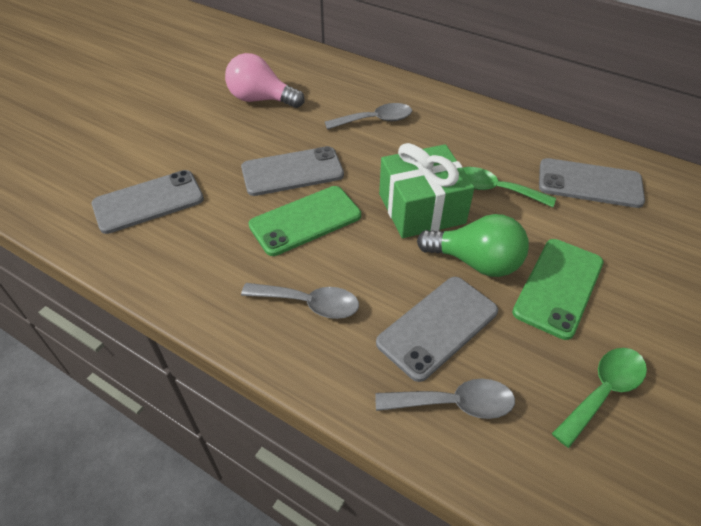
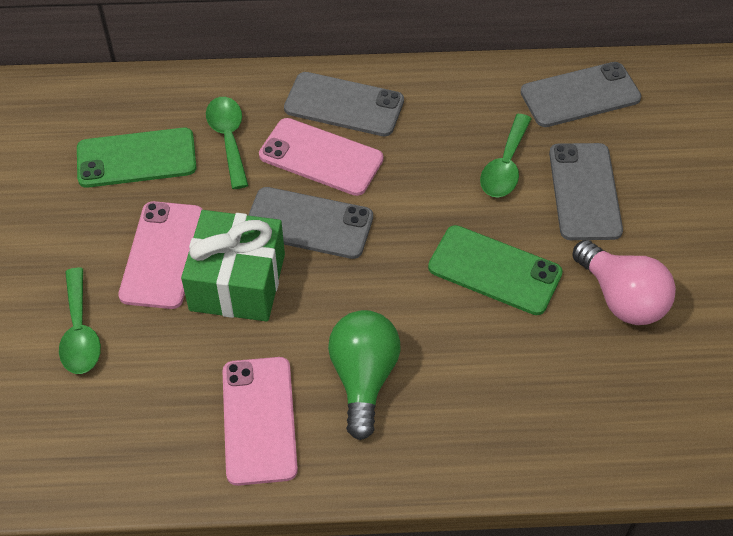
green spoon: 2 -> 3
grey spoon: 3 -> 0
pink phone: 0 -> 3

